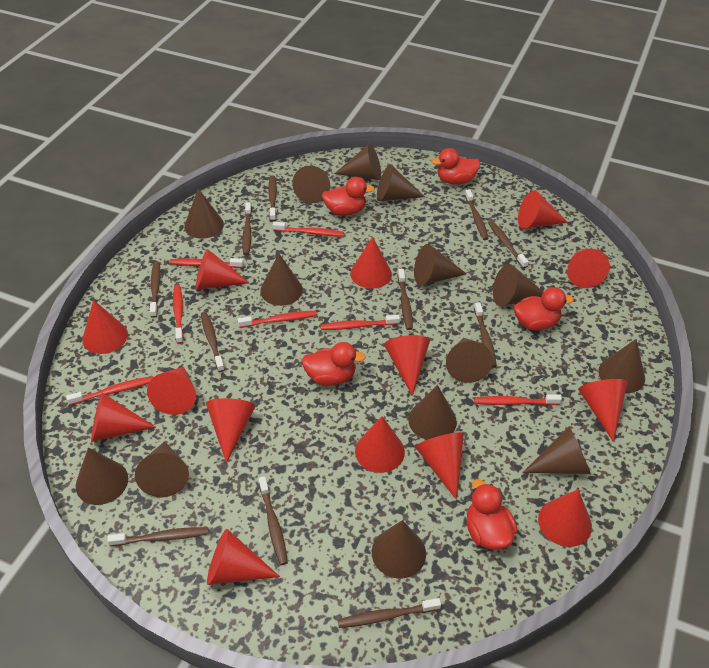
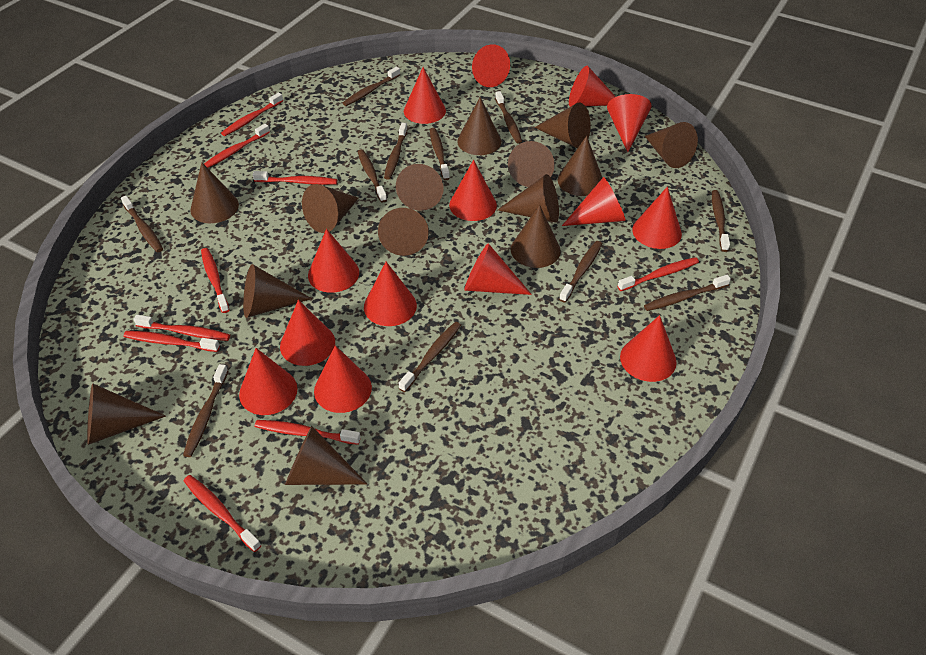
red duck: 5 -> 0
red toothbrush: 7 -> 9

